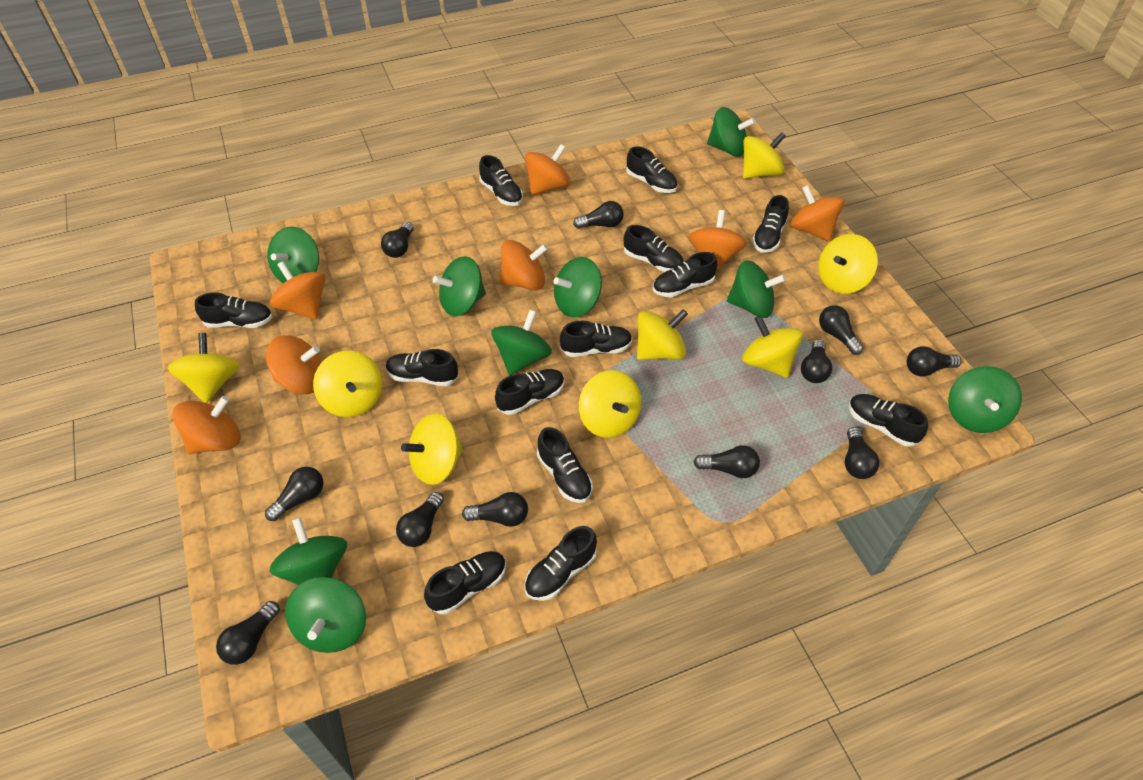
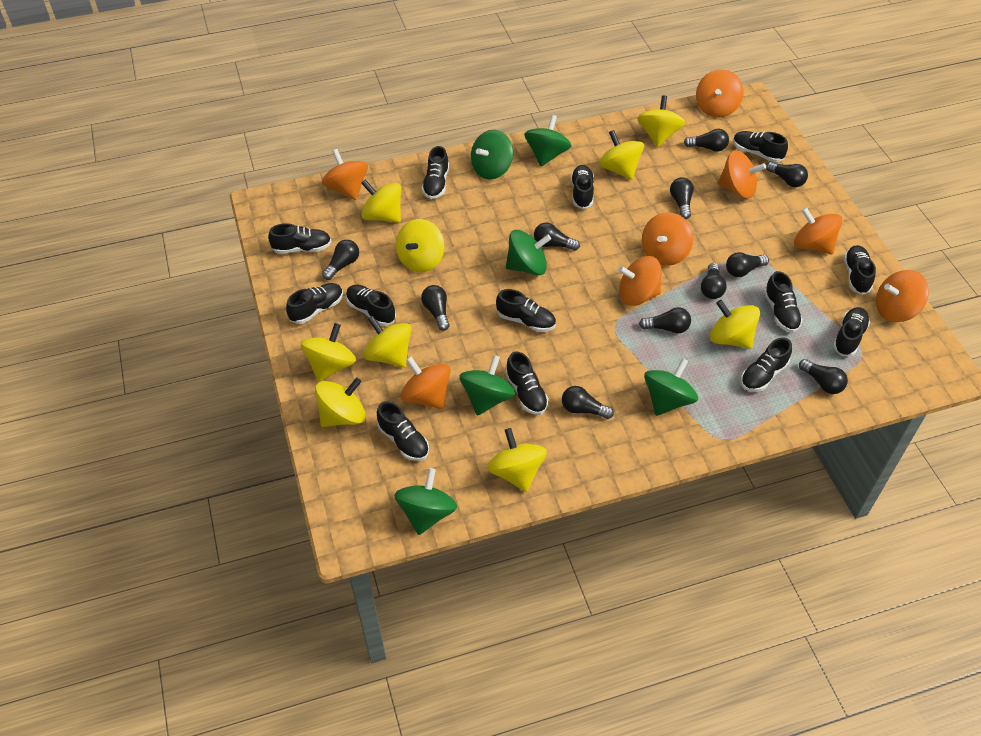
green spinning top: 9 -> 6
orange spinning top: 7 -> 8
yellow spinning top: 8 -> 9

